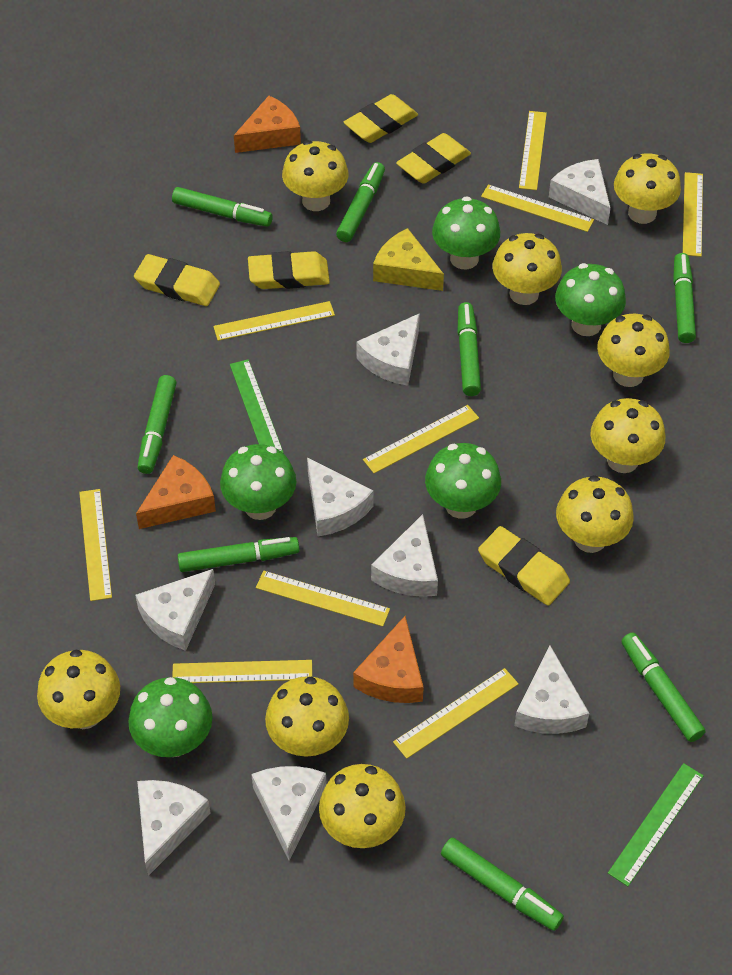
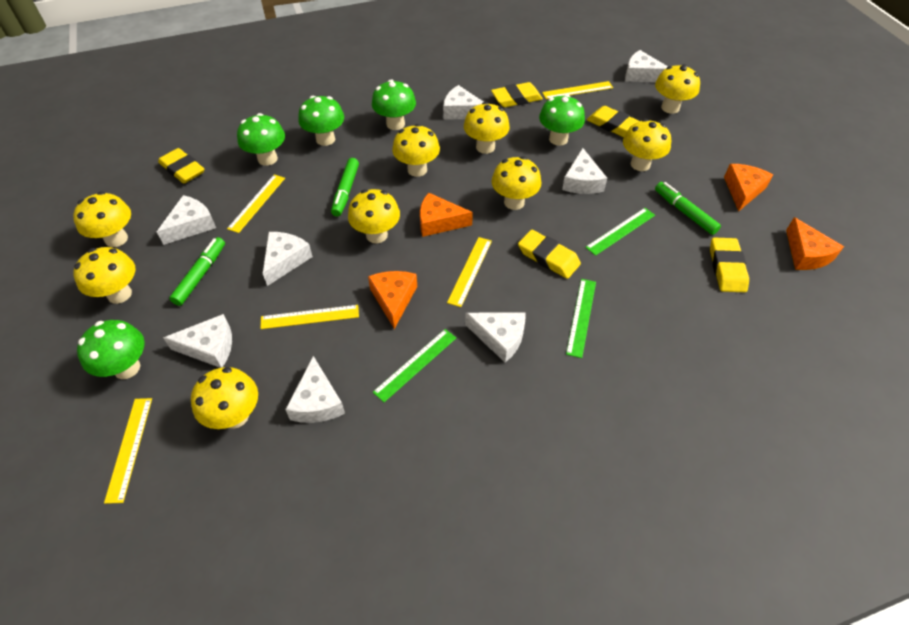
green marker: 8 -> 3
green ruler: 2 -> 3
orange cheese: 3 -> 4
yellow cheese: 1 -> 0
yellow ruler: 9 -> 5

